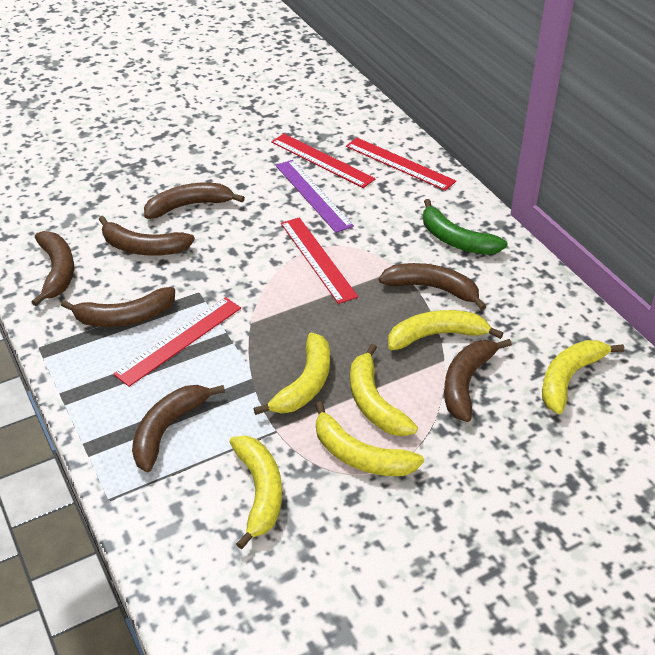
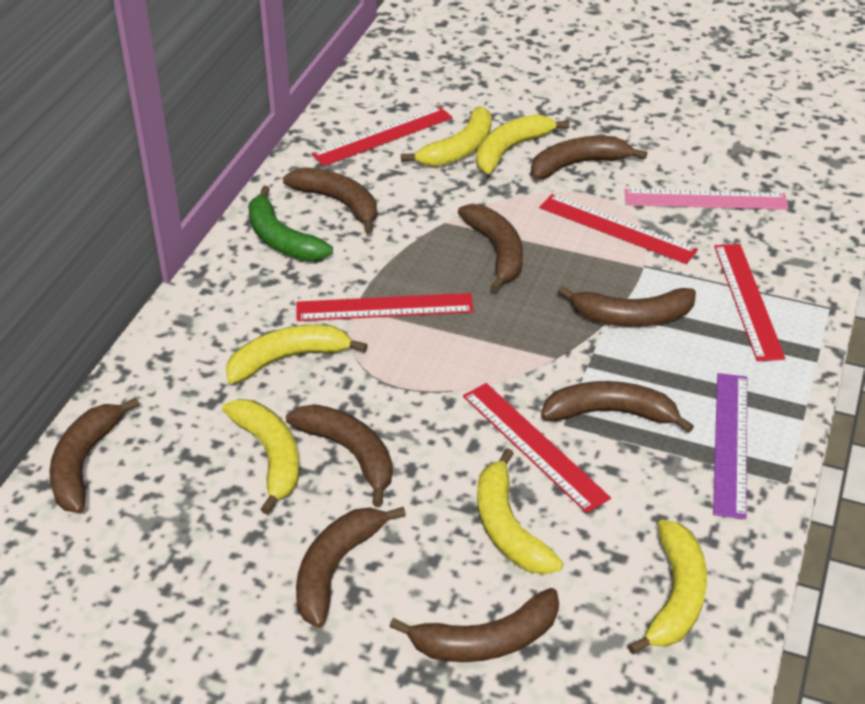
brown banana: 7 -> 9
pink ruler: 0 -> 1
red ruler: 4 -> 5

